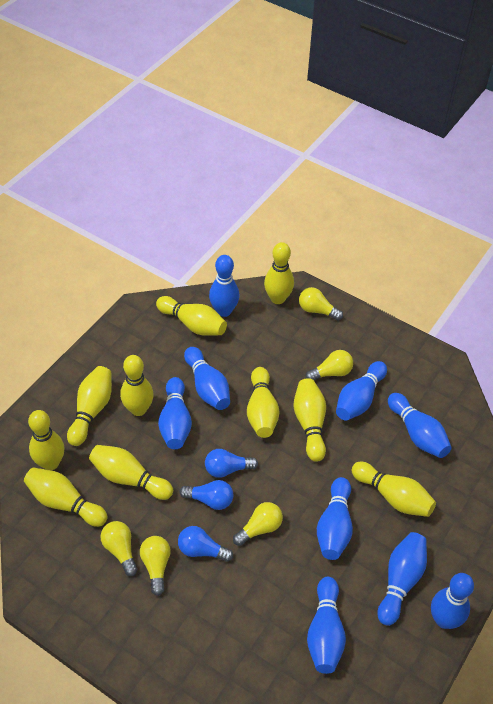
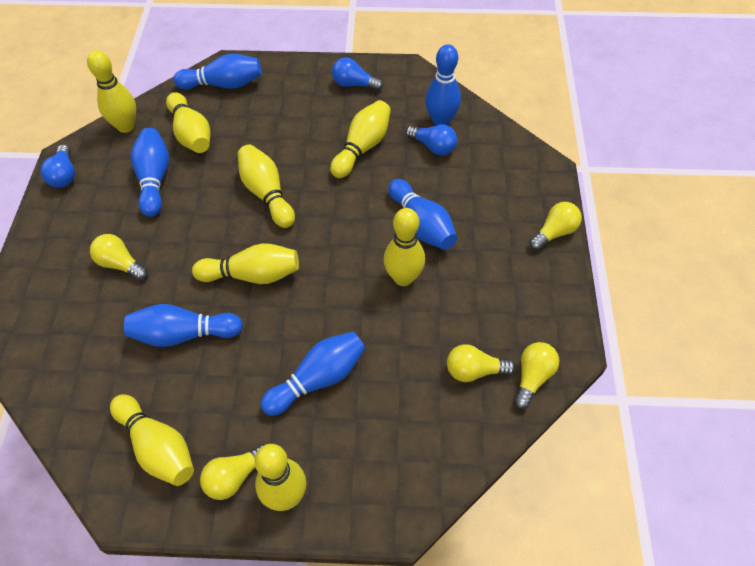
blue bowling pin: 9 -> 6
yellow bowling pin: 10 -> 8

